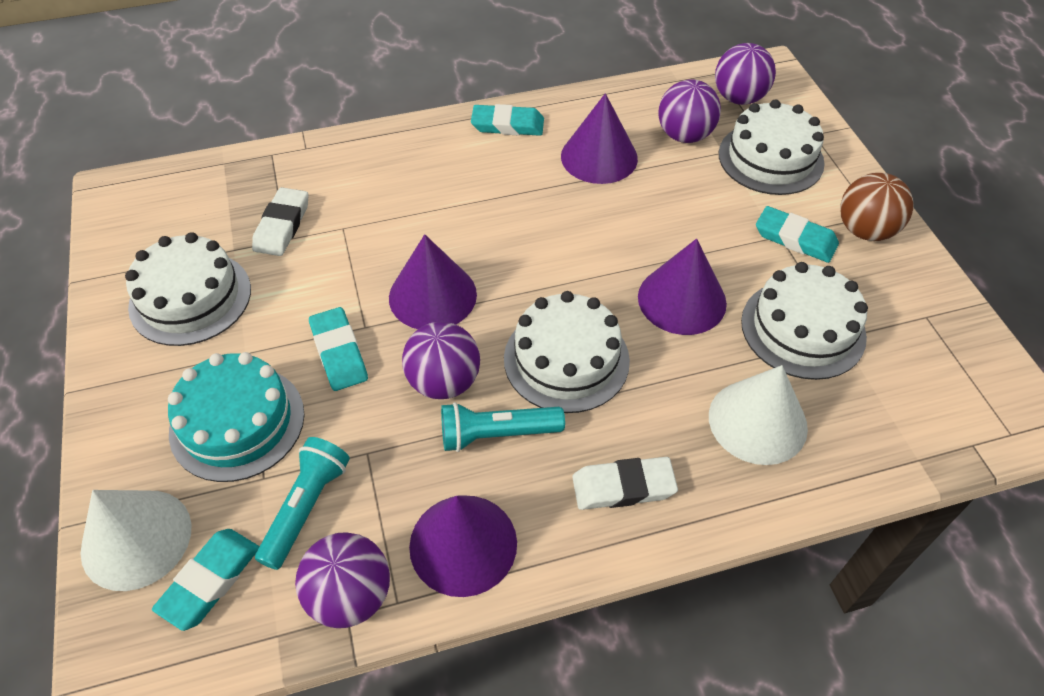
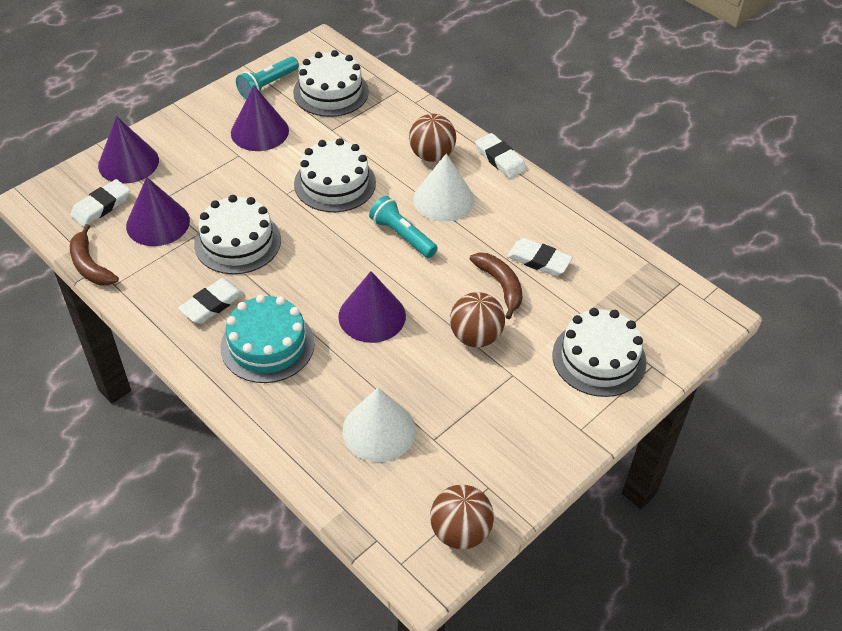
brown ball: 1 -> 3
brown banana: 0 -> 2
purple ball: 4 -> 0
turquoise eraser: 4 -> 0
white eraser: 2 -> 4

